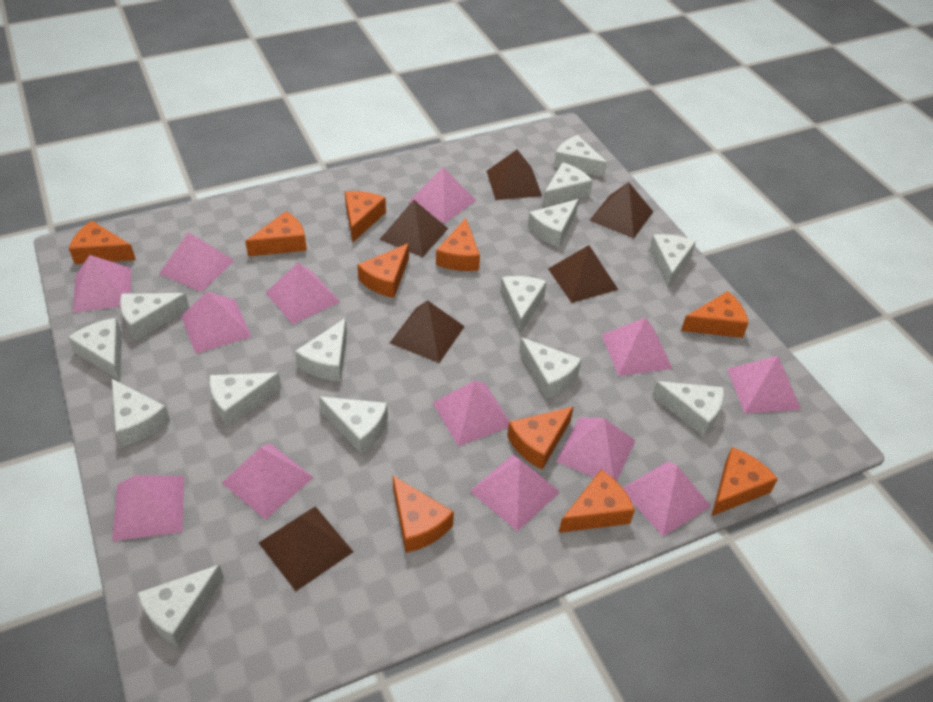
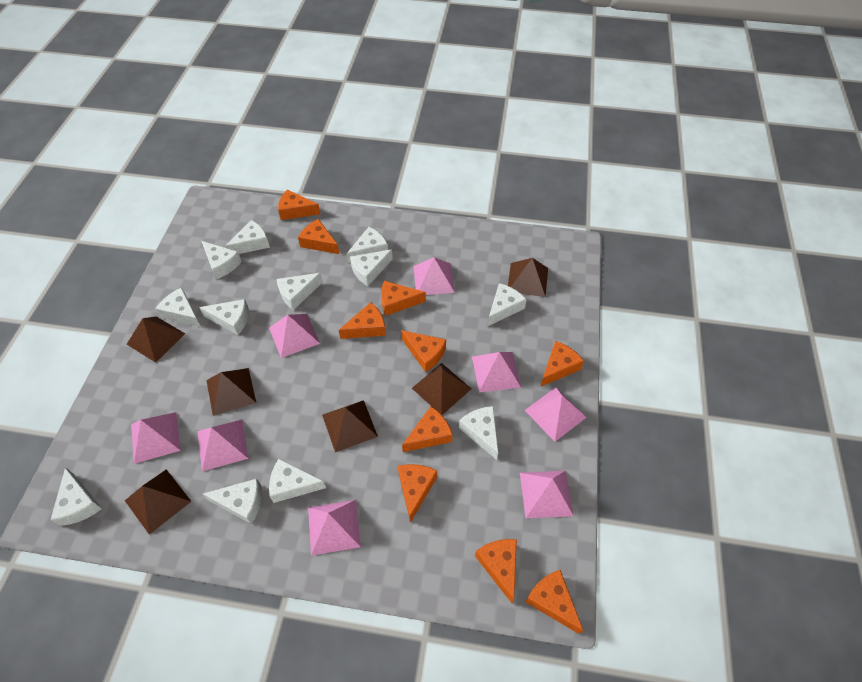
pink pyramid: 13 -> 8
white cheese: 14 -> 12

